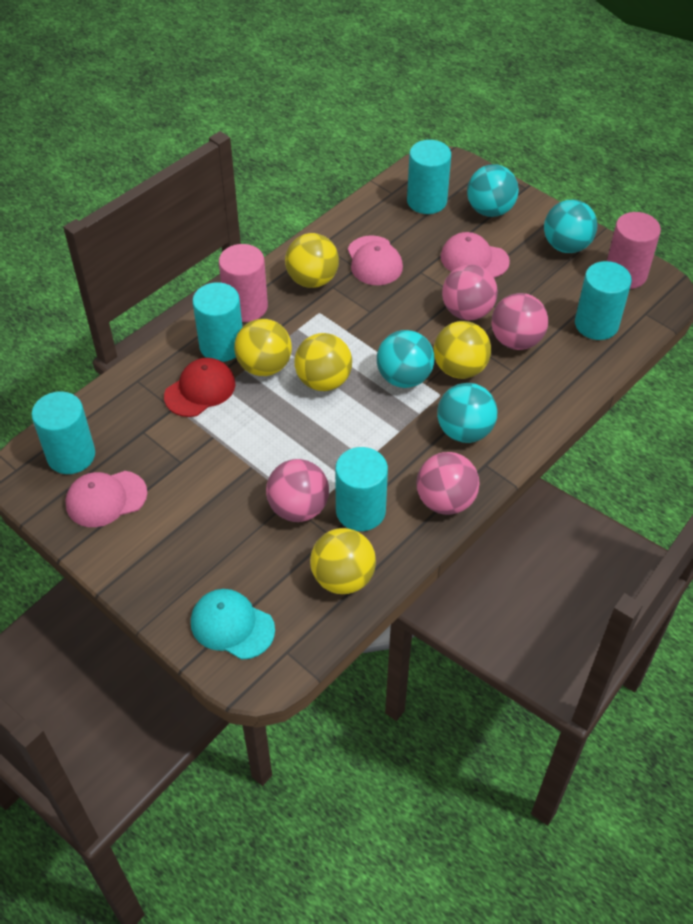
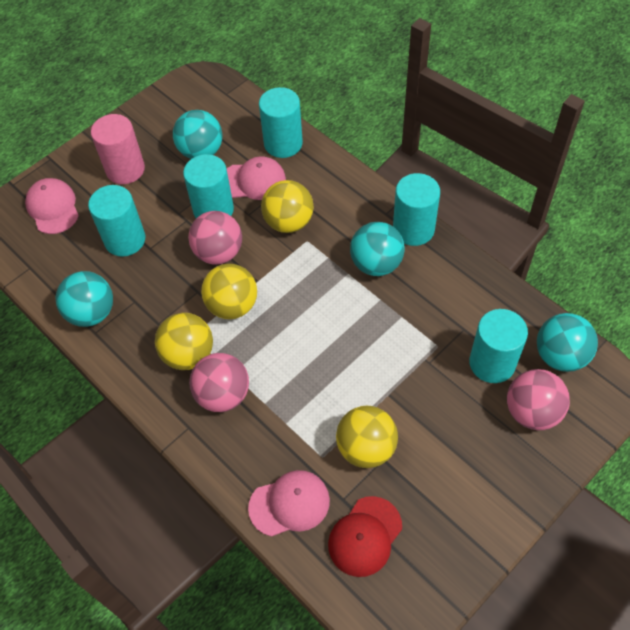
pink ball: 4 -> 3
pink cylinder: 2 -> 1
turquoise cap: 1 -> 0
yellow ball: 5 -> 4

